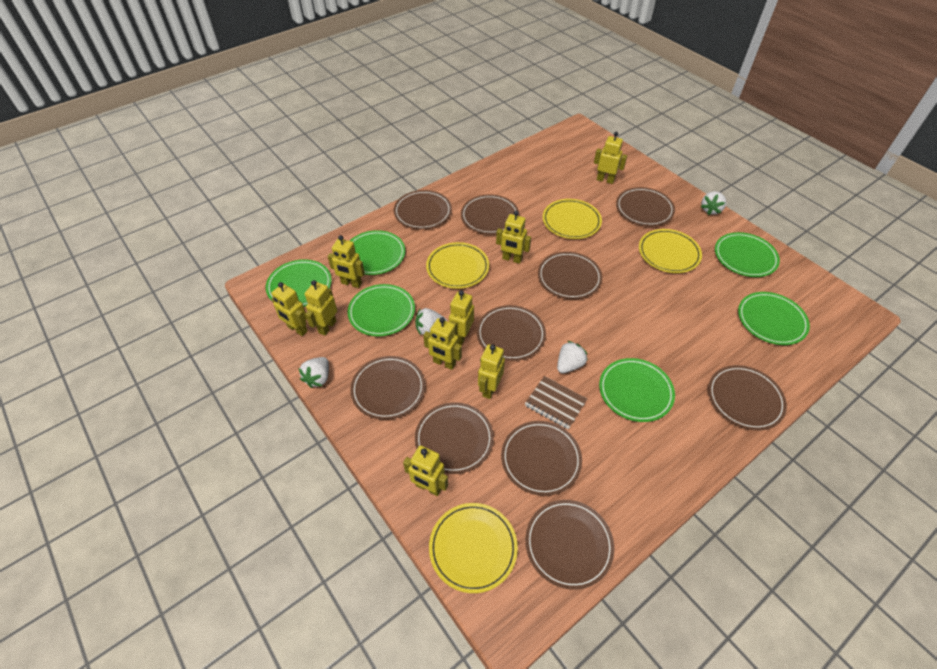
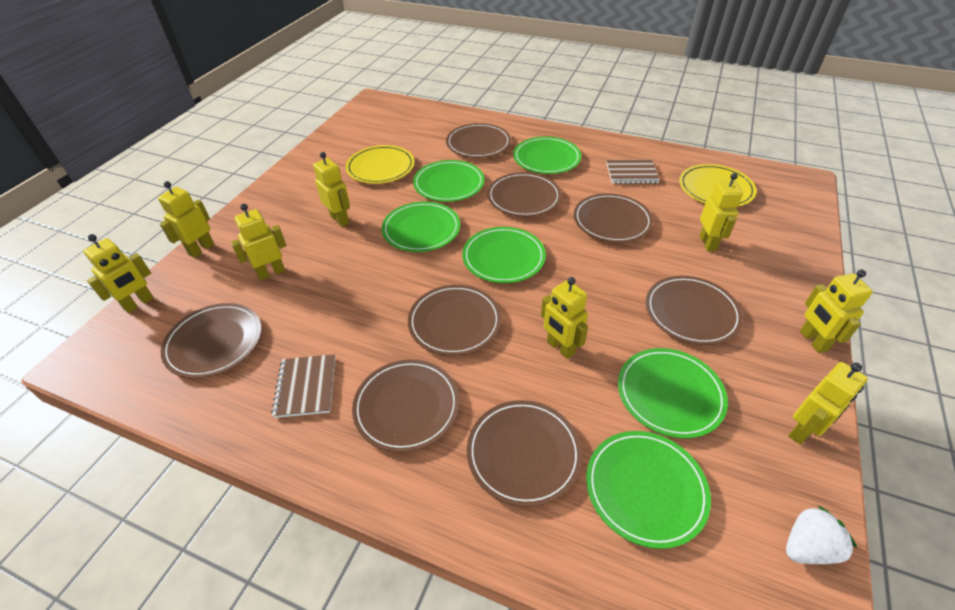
brown notebook: 1 -> 2
brown plate: 10 -> 8
white strawberry: 4 -> 1
yellow plate: 4 -> 2
yellow robot: 9 -> 8

